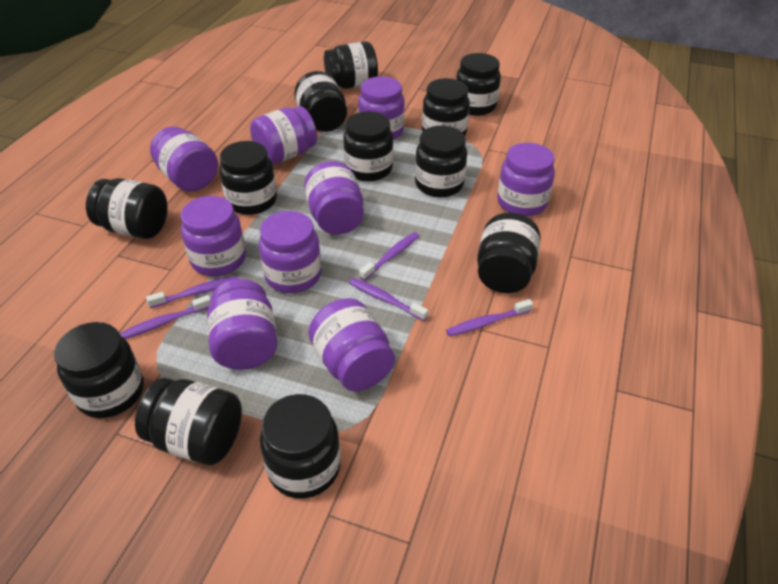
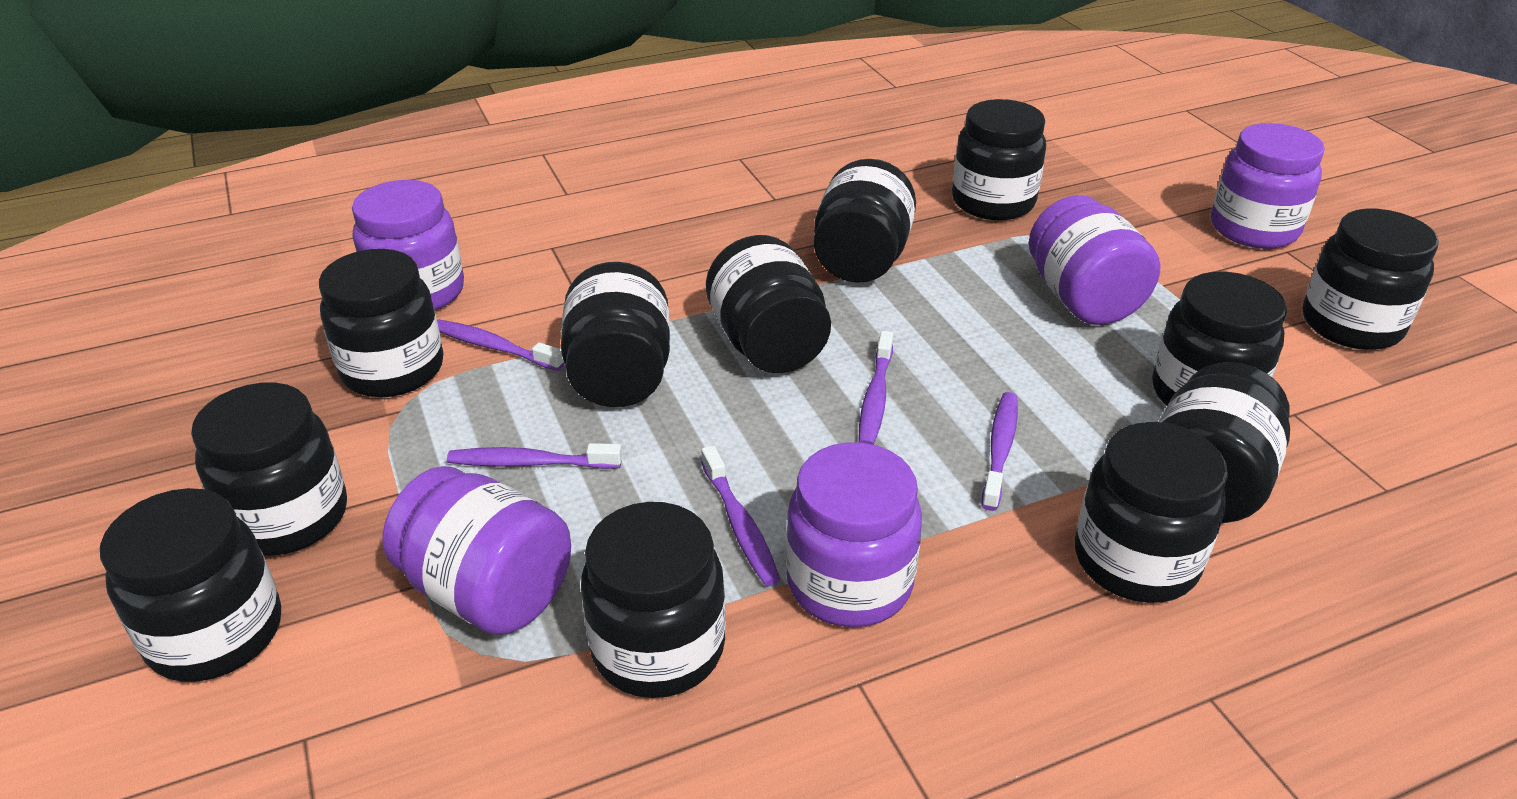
purple jar: 9 -> 5

